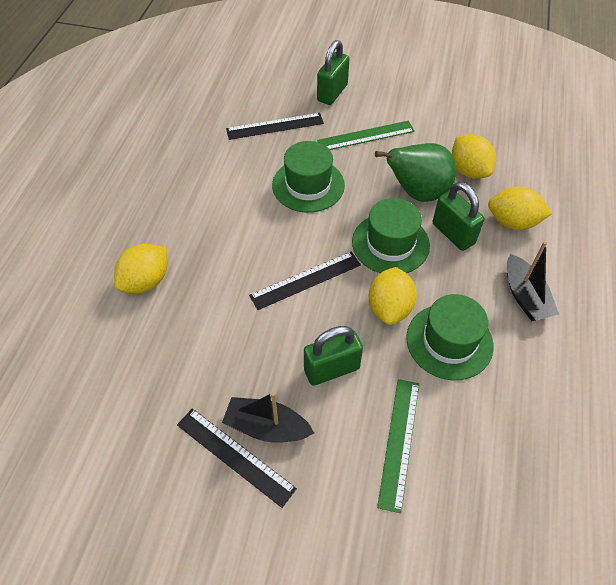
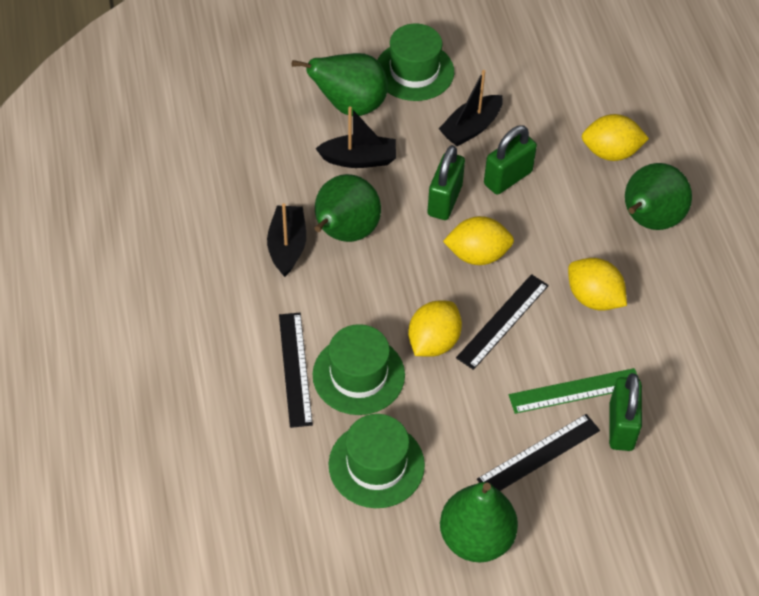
black boat: 2 -> 3
green pear: 1 -> 4
green ruler: 2 -> 1

